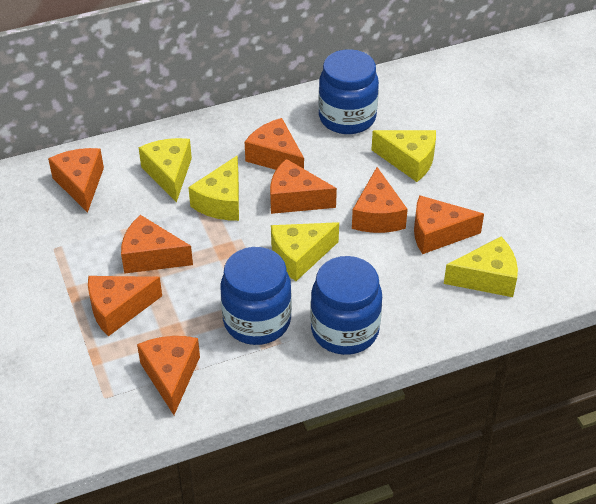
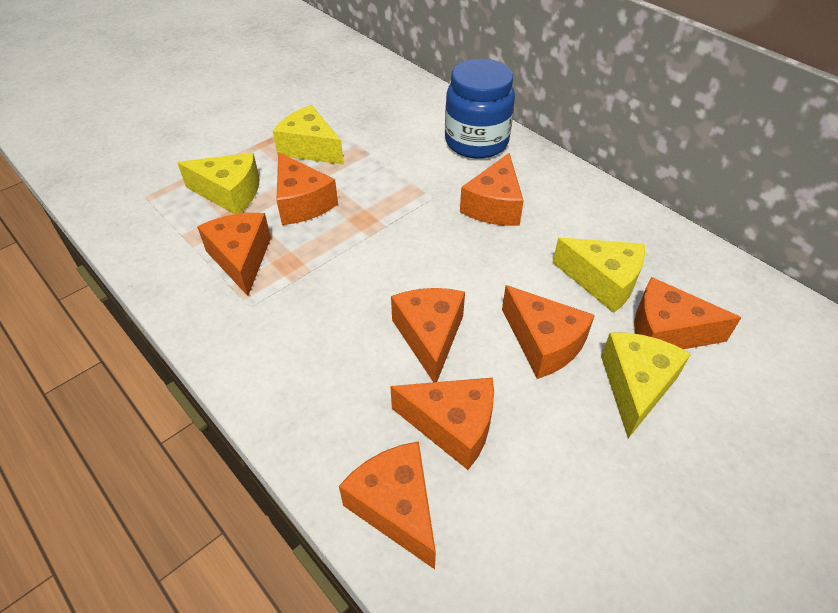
blue jar: 3 -> 1
yellow cheese: 5 -> 4

